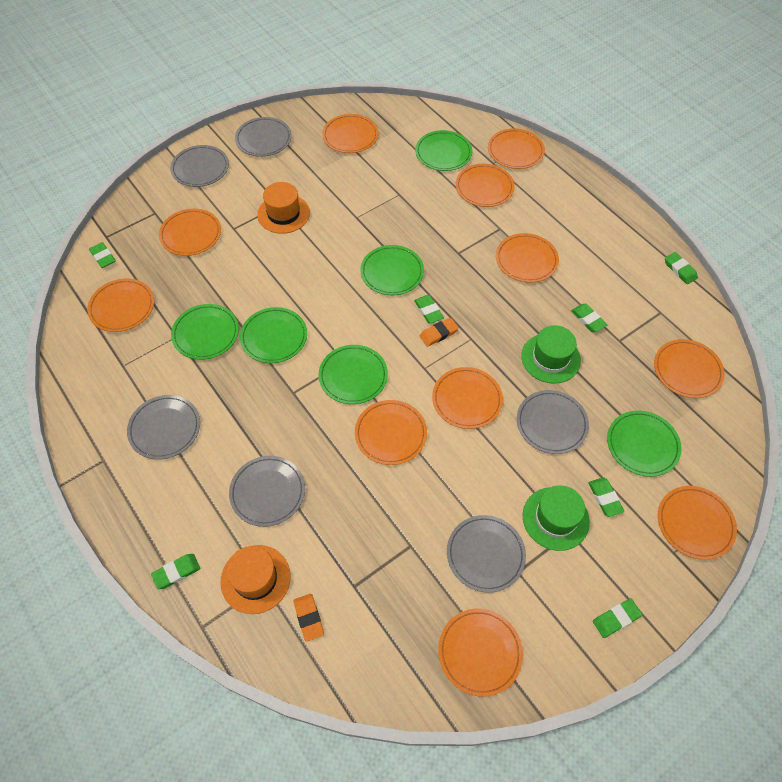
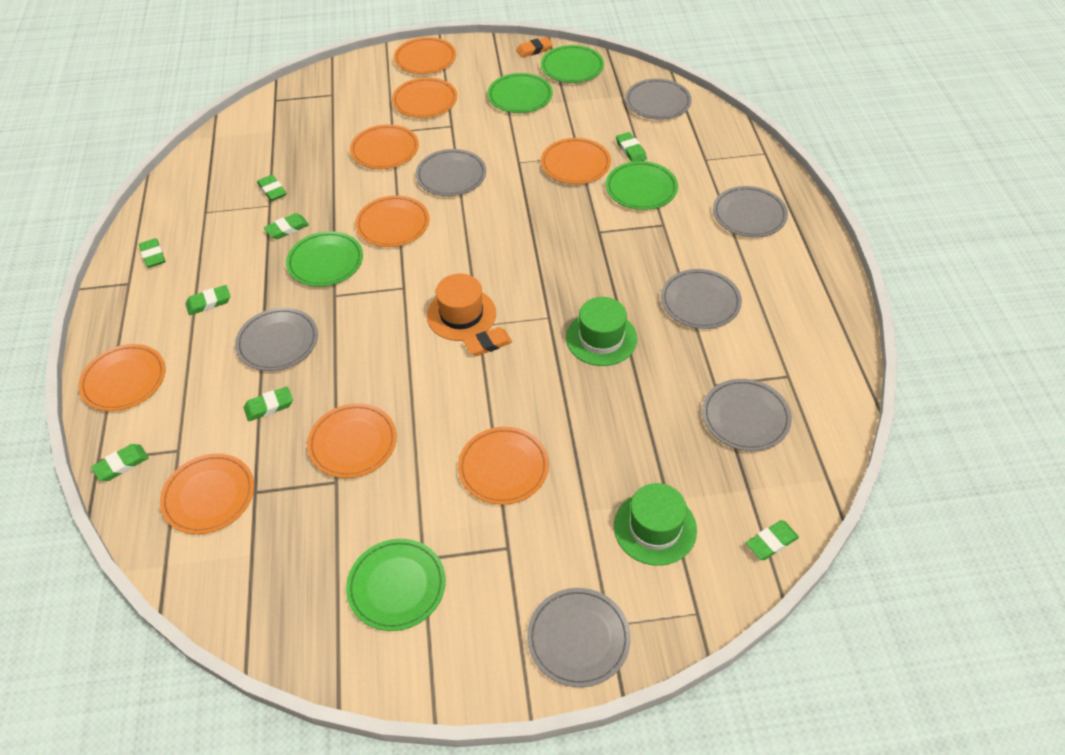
green eraser: 7 -> 8
green plate: 6 -> 5
grey plate: 6 -> 7
orange hat: 2 -> 1
orange plate: 11 -> 9

